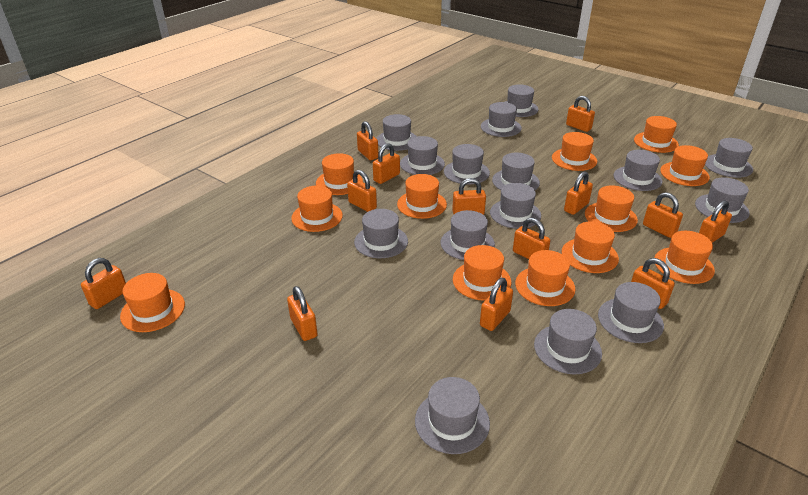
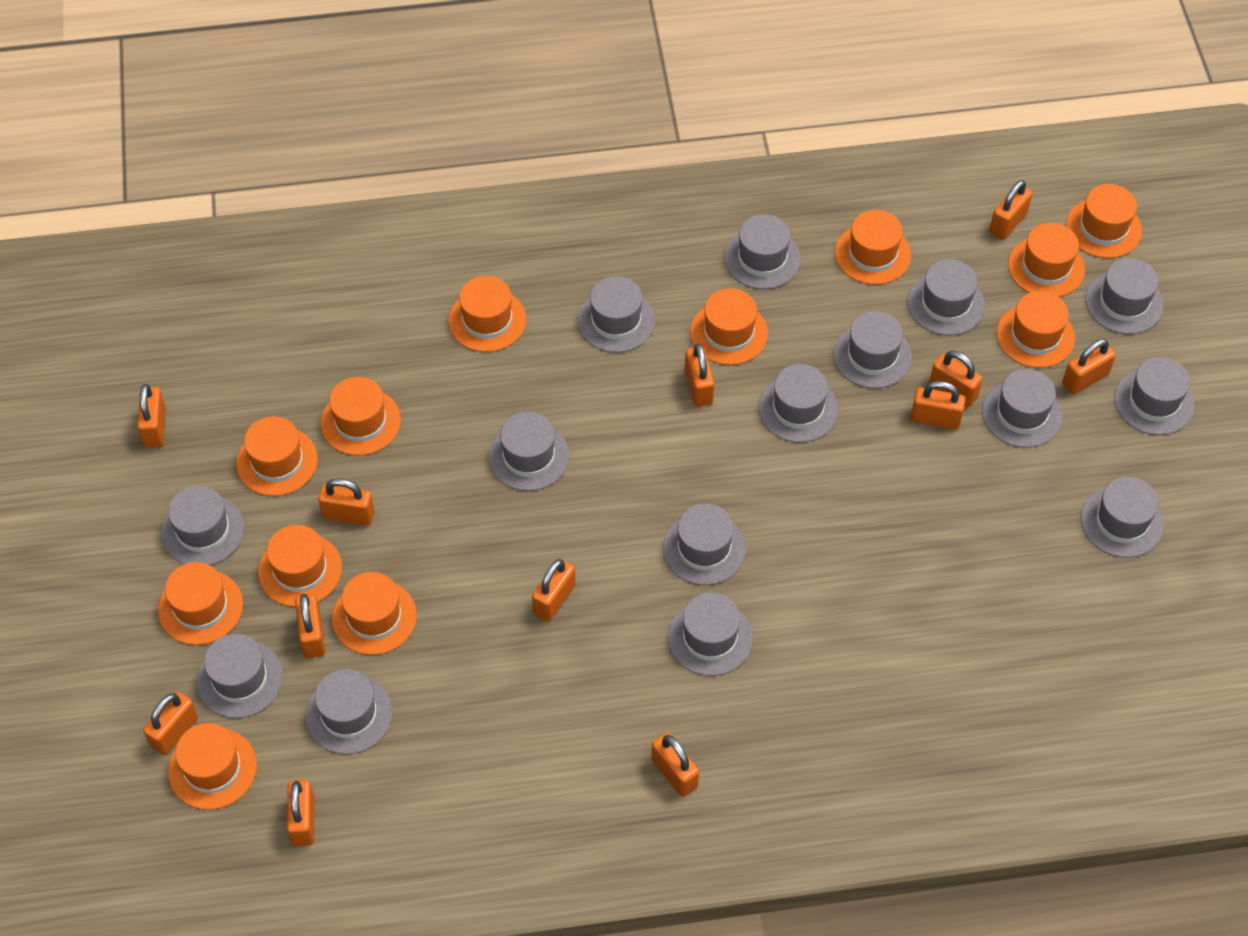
orange padlock: 13 -> 12

